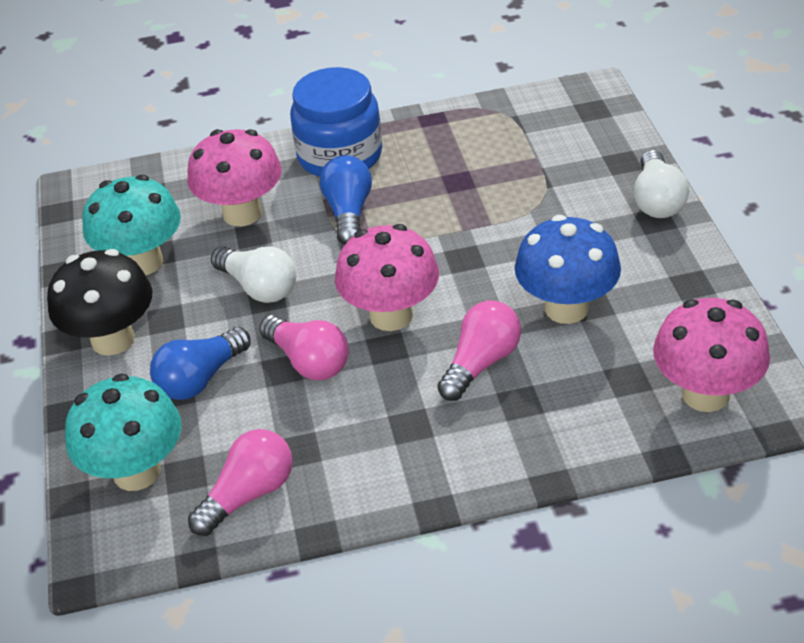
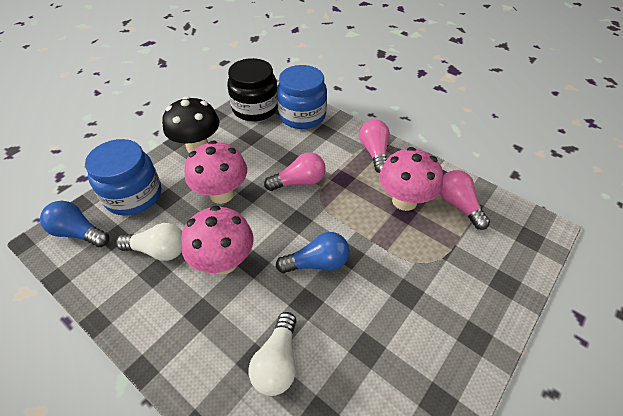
black jar: 0 -> 1
blue jar: 1 -> 2
blue mushroom: 1 -> 0
turquoise mushroom: 2 -> 0

